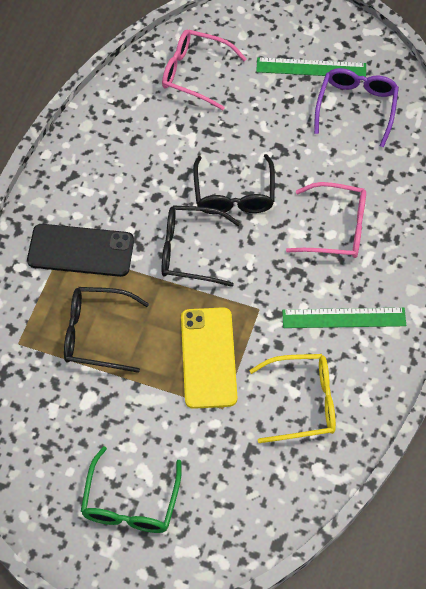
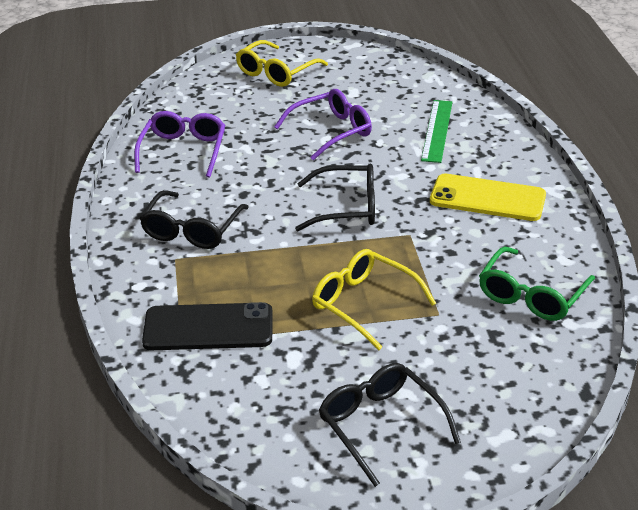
green ruler: 2 -> 1
pink glasses: 2 -> 0
purple glasses: 1 -> 2
yellow glasses: 1 -> 2

